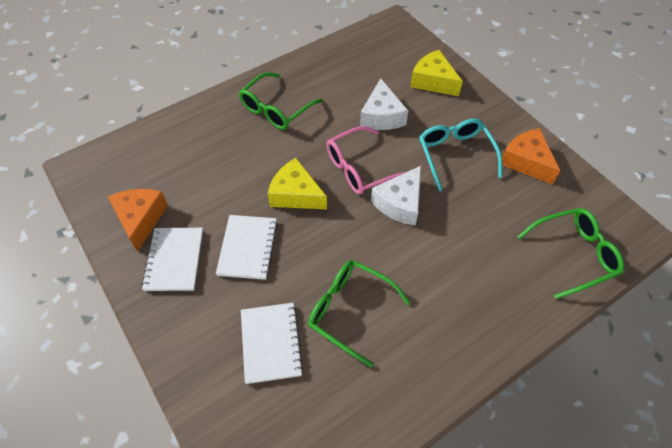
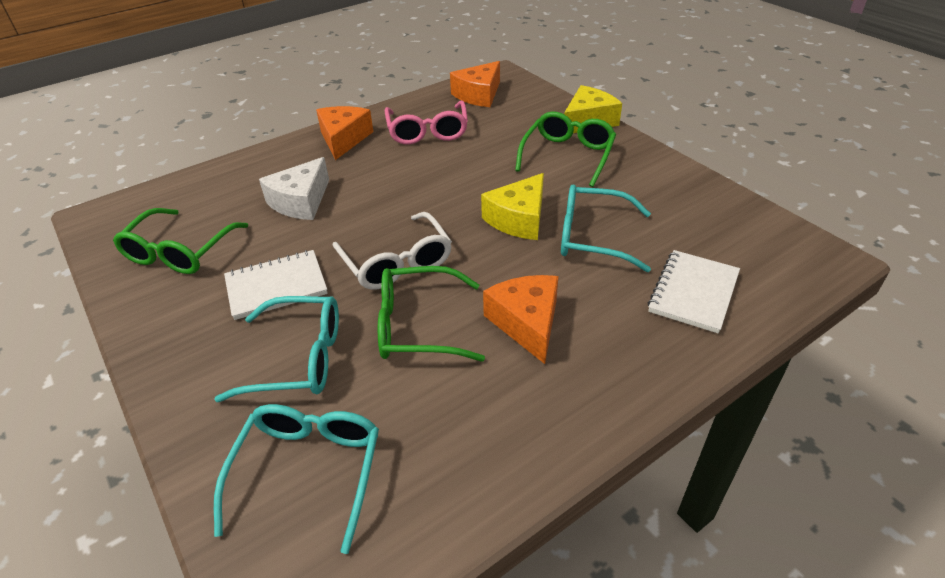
orange cheese: 2 -> 3
turquoise glasses: 1 -> 3
white cheese: 2 -> 1
white glasses: 0 -> 1
white notebook: 3 -> 2

